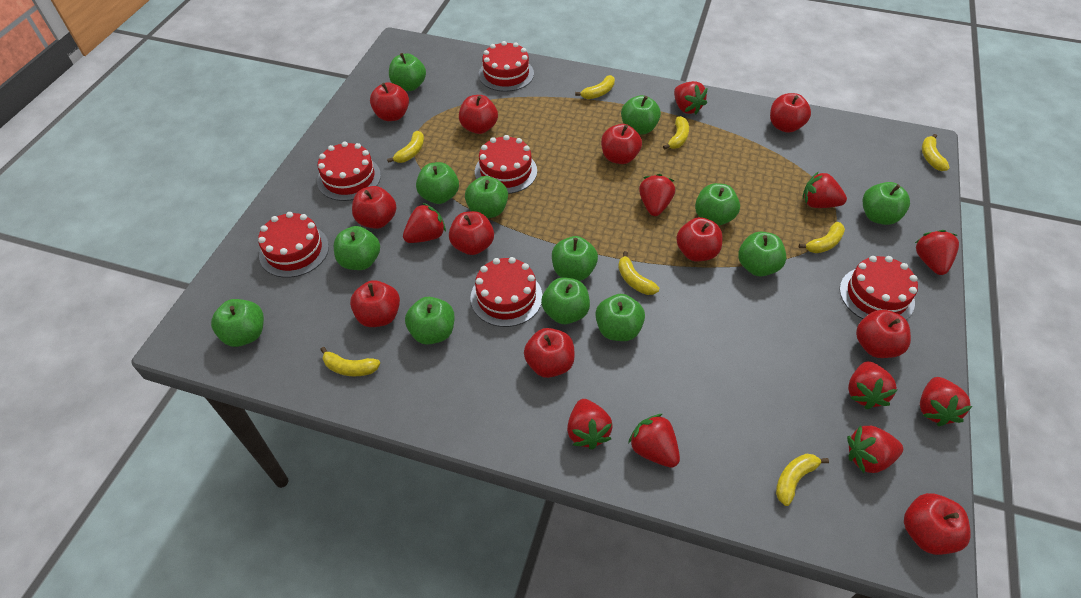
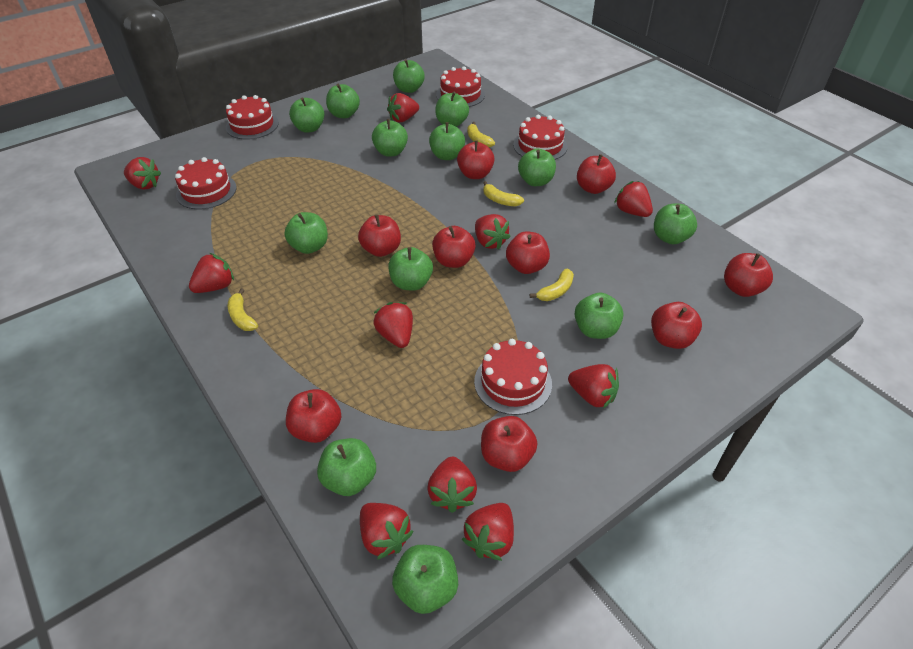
red apple: 11 -> 9
red cake: 6 -> 5
yellow banana: 8 -> 4

